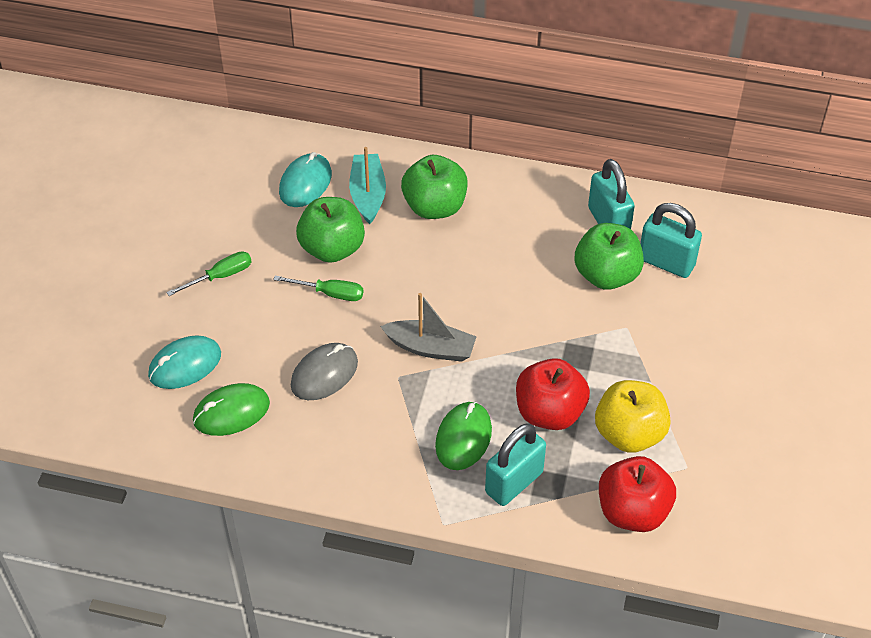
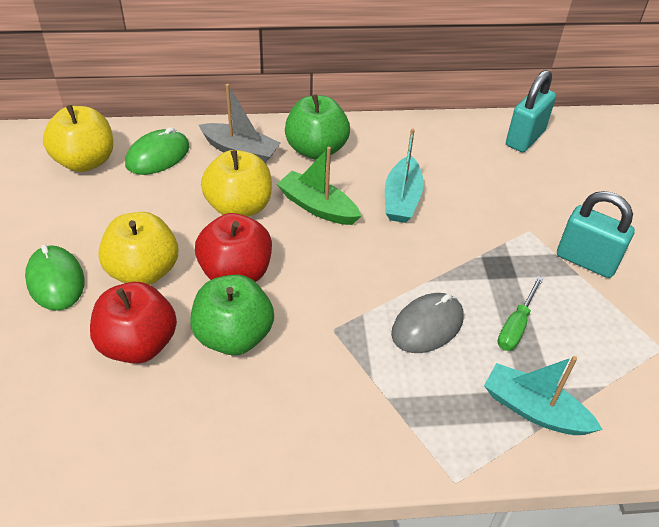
green apple: 3 -> 2
green boat: 0 -> 1
green screwdriver: 2 -> 1
turquoise boat: 1 -> 2
turquoise mouse: 2 -> 0
turquoise padlock: 3 -> 2
yellow apple: 1 -> 3

